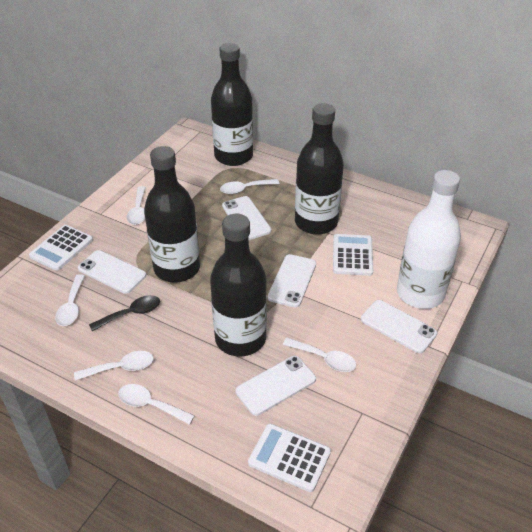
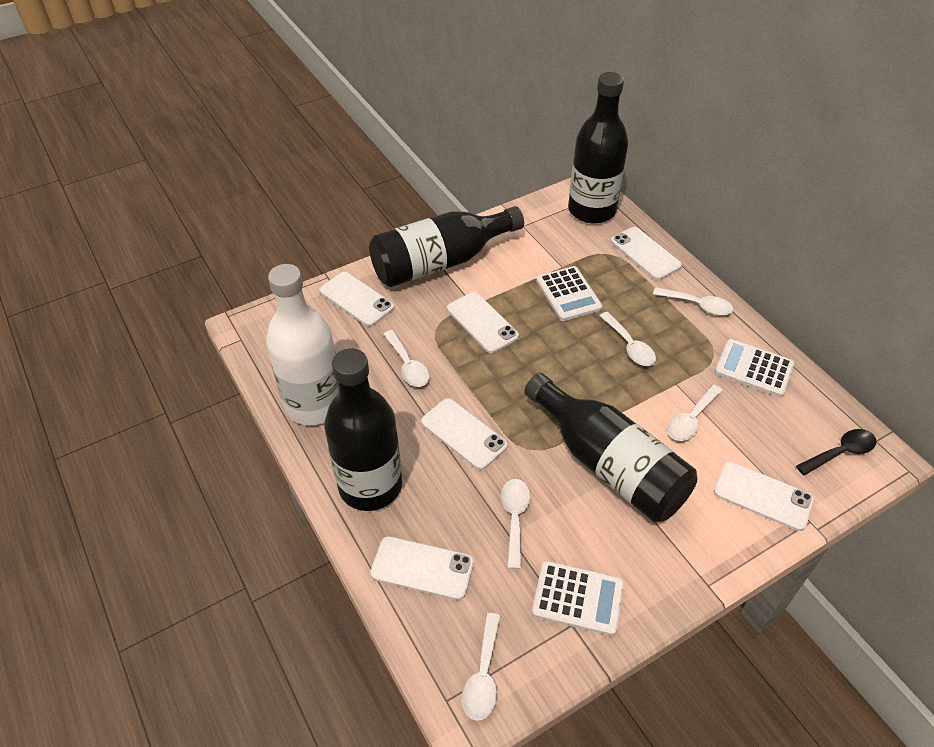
white phone: 5 -> 6

